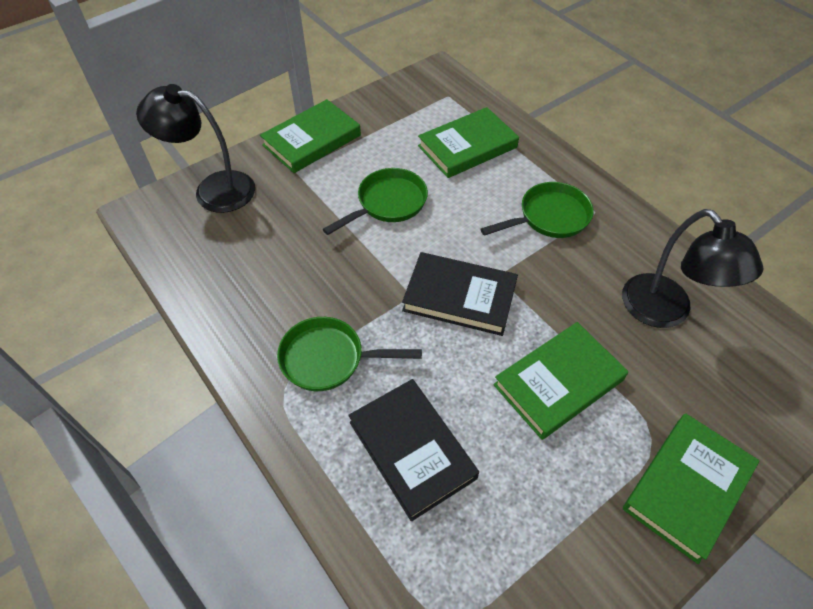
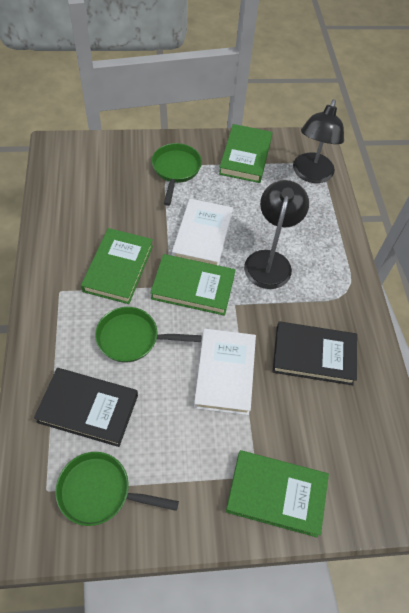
white book: 0 -> 2

